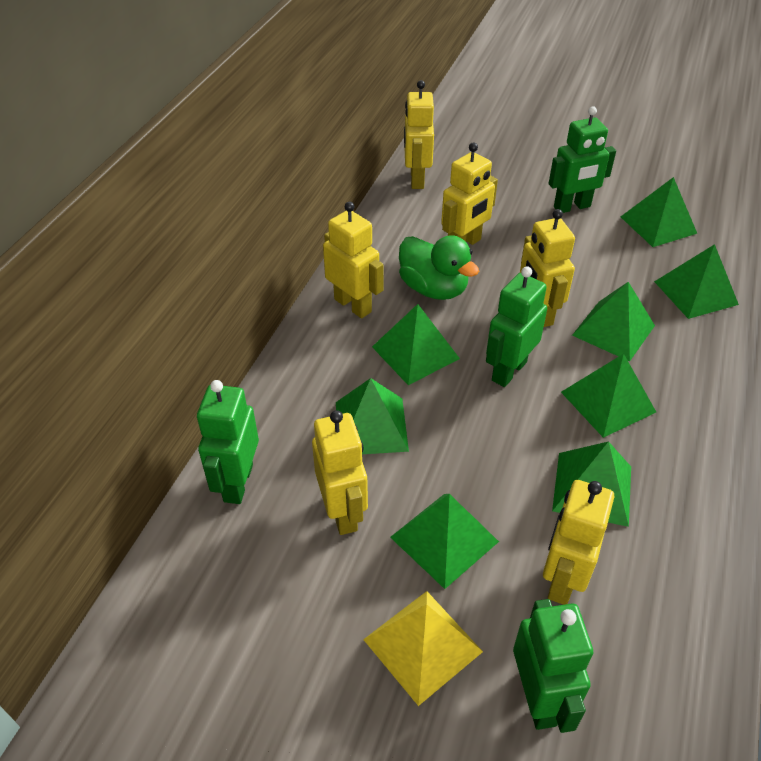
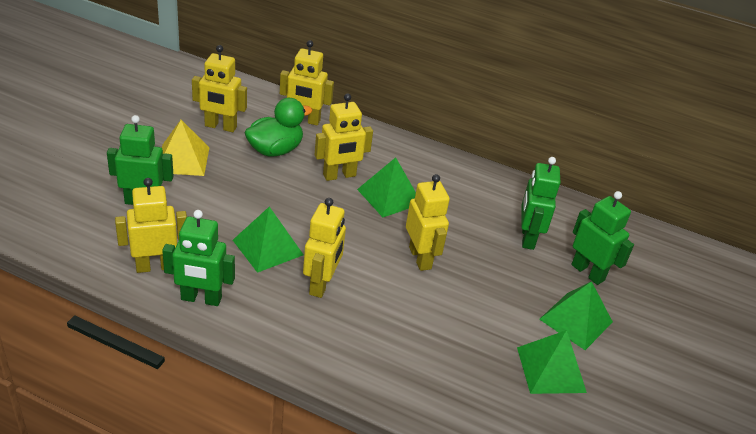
green pyramid: 8 -> 4

